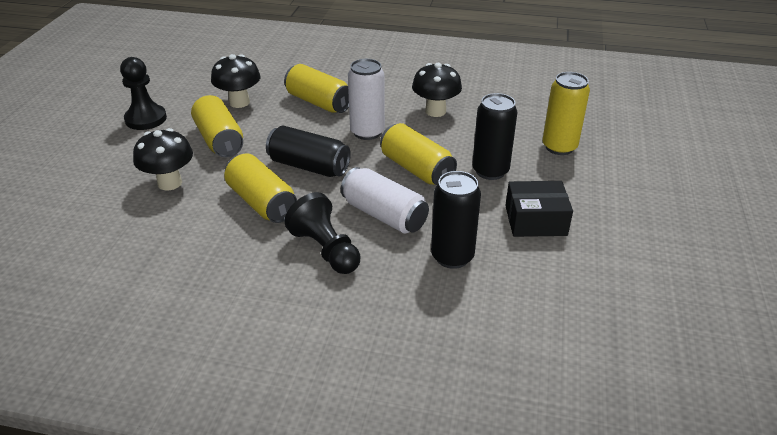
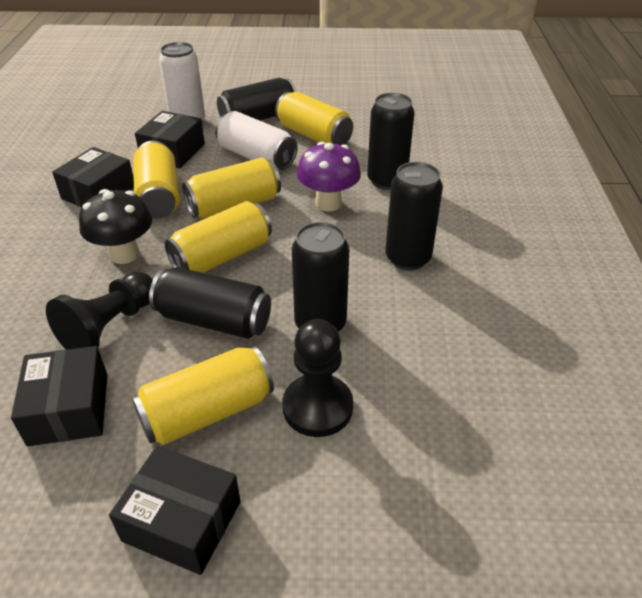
black box: 1 -> 4
black can: 3 -> 5
black mushroom: 3 -> 1
purple mushroom: 0 -> 1

